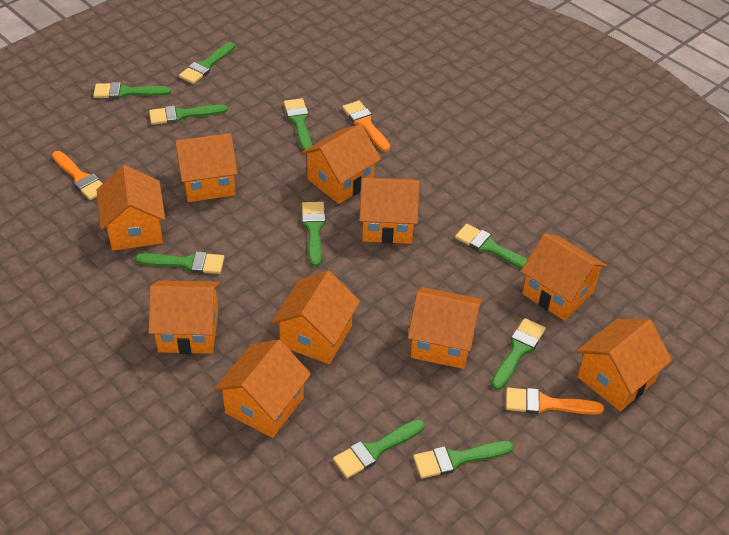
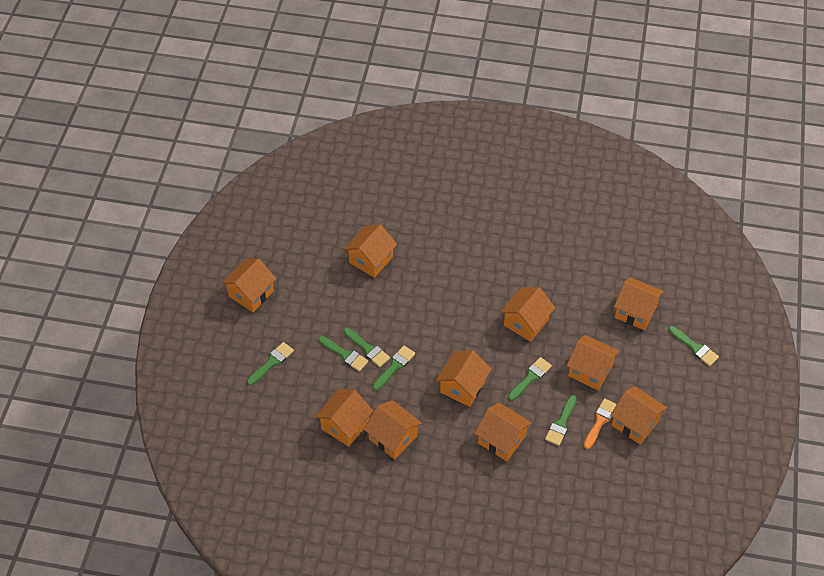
green brush: 10 -> 7
orange brush: 3 -> 1

